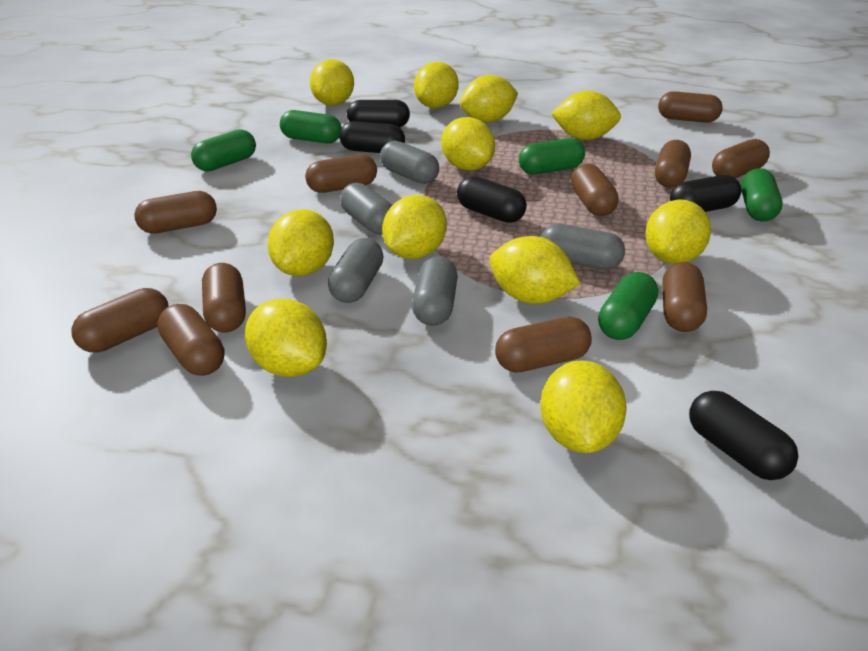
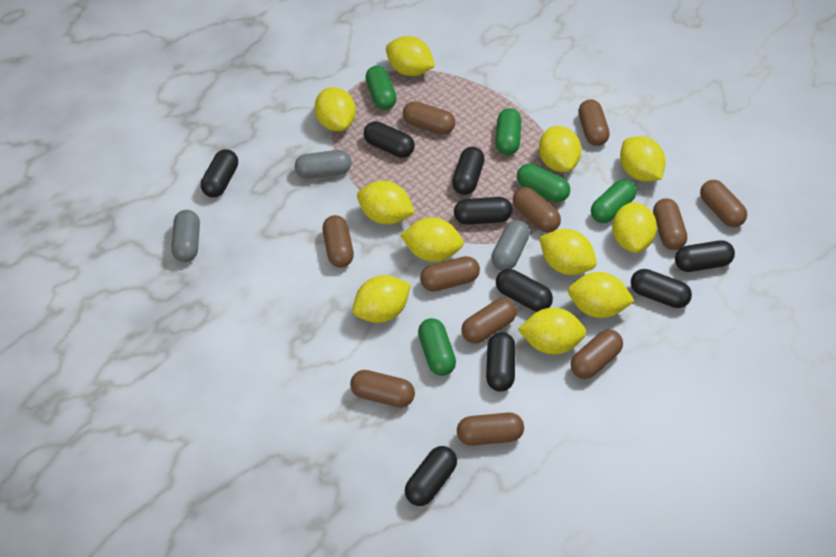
black capsule: 5 -> 9
grey capsule: 5 -> 3

